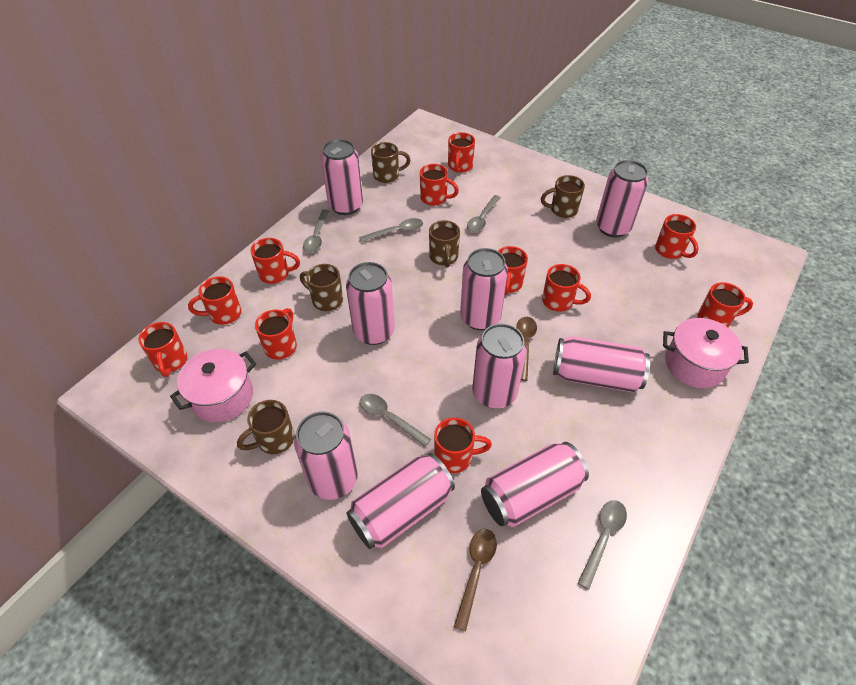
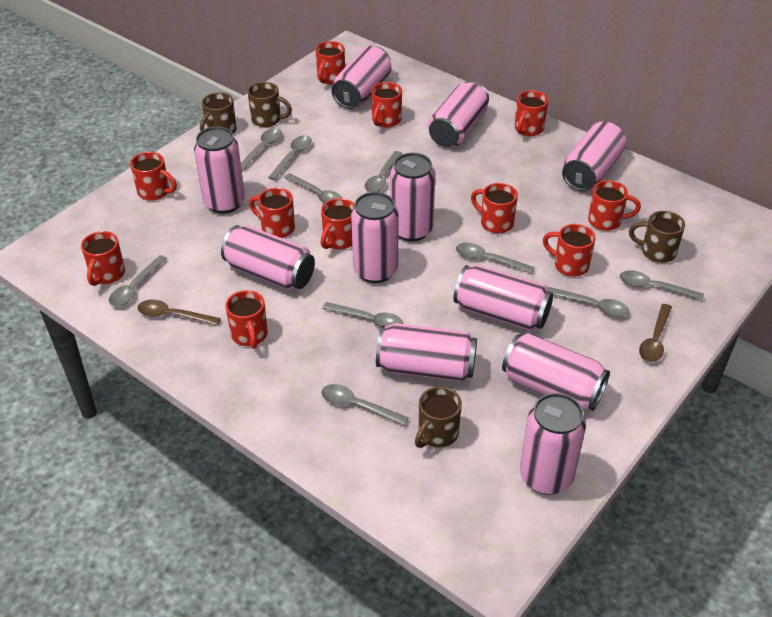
brown mug: 5 -> 4
grey spoon: 5 -> 10
pink can: 9 -> 11
pink pot: 2 -> 0

